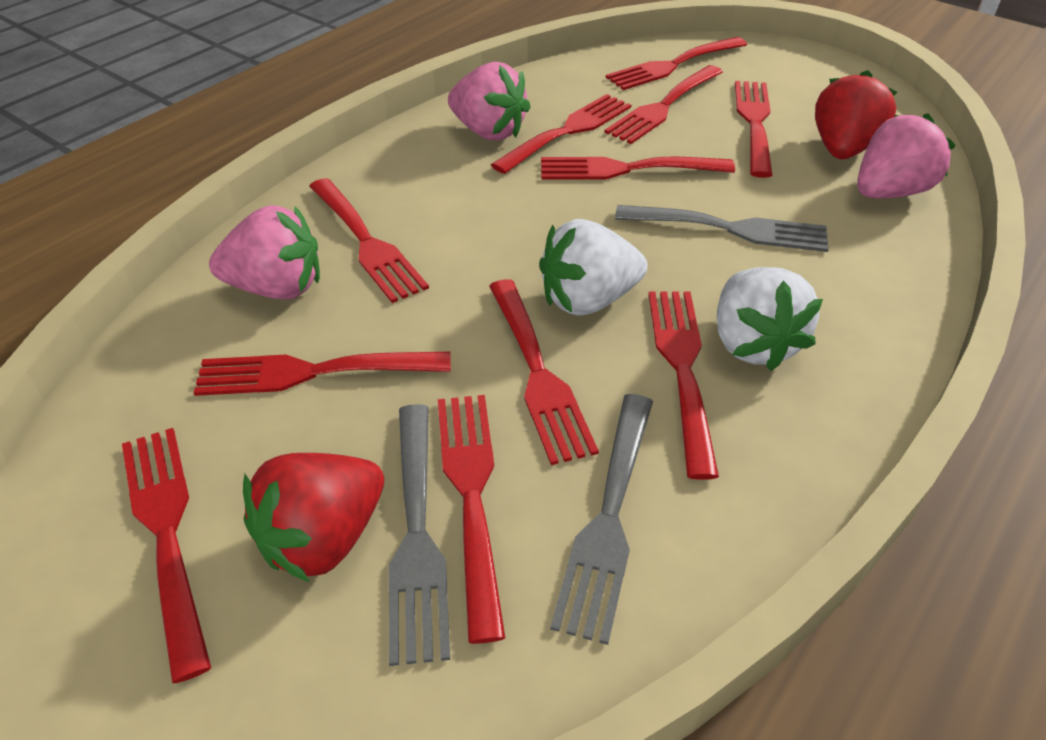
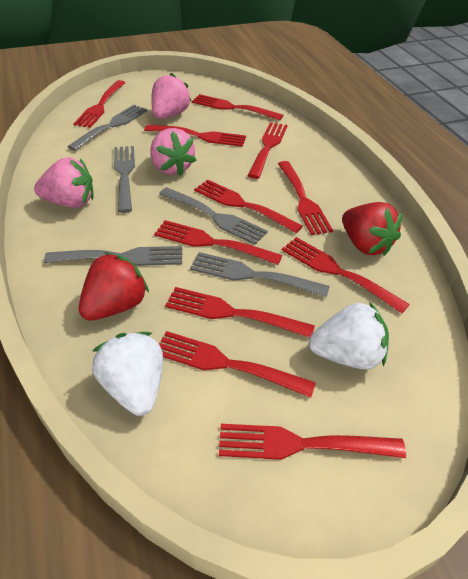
grey fork: 3 -> 5

